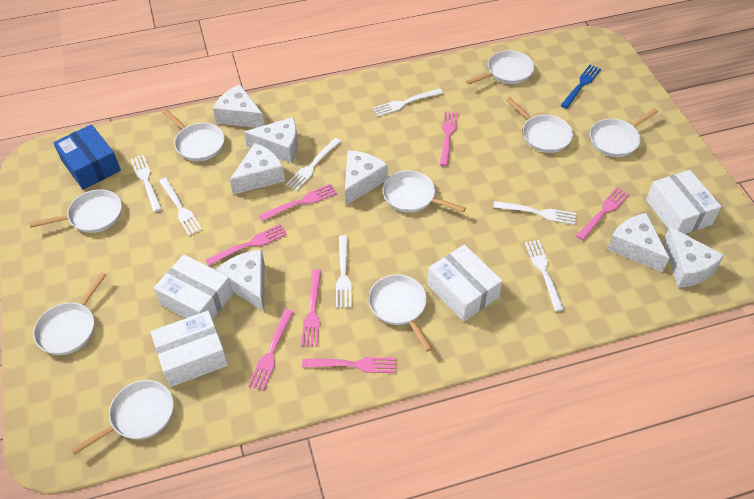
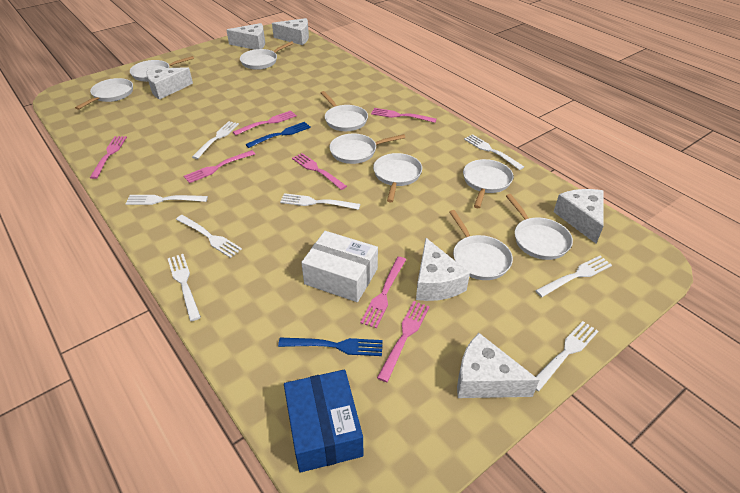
blue fork: 1 -> 2
white box: 4 -> 1
white cheese: 7 -> 6
white fork: 7 -> 8

